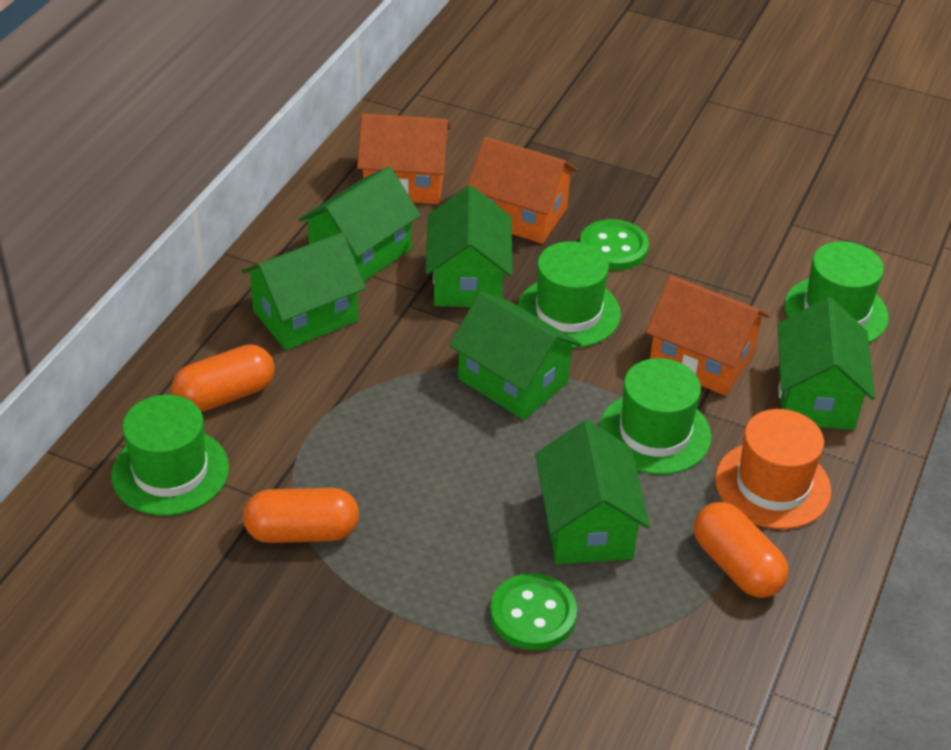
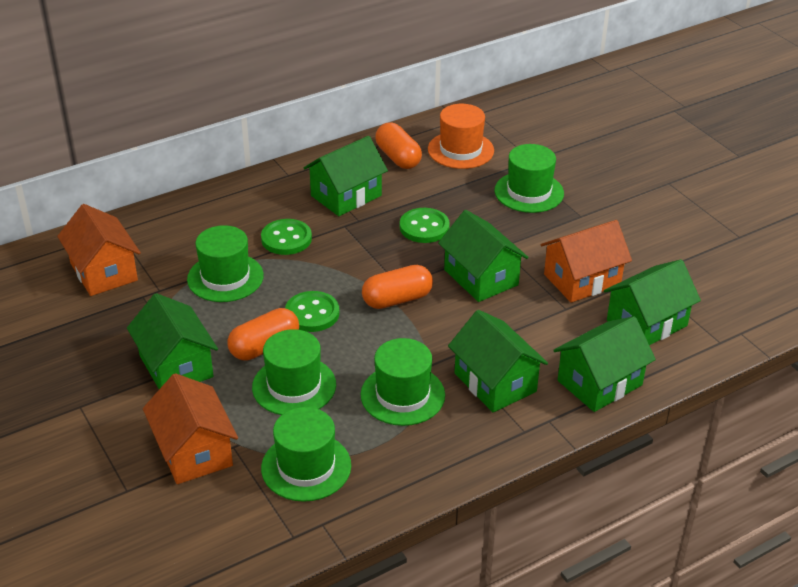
green button: 2 -> 3
green hat: 4 -> 5

